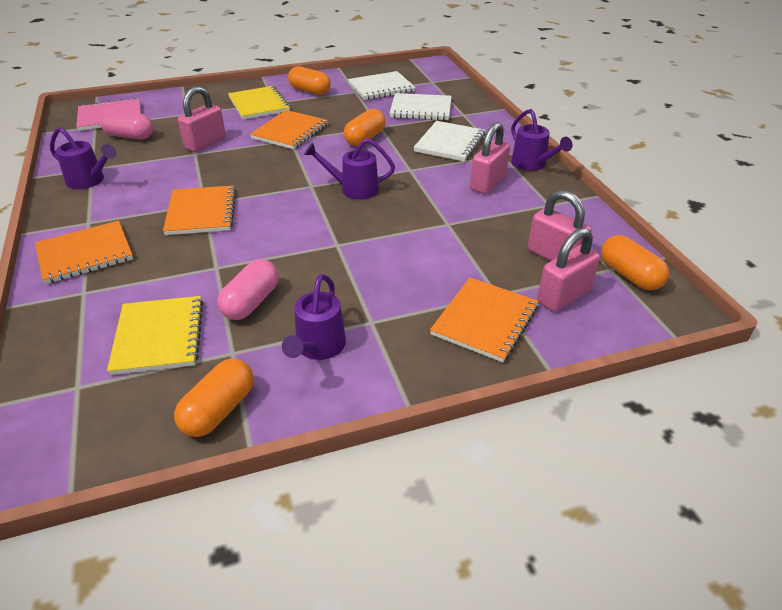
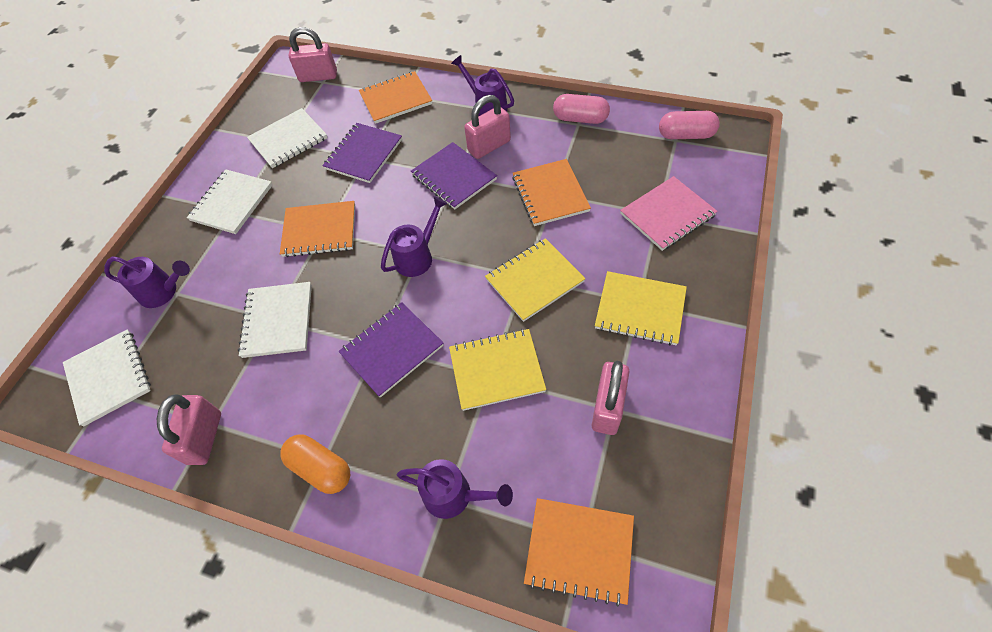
orange capsule: 4 -> 1
purple notebook: 0 -> 3
white notebook: 3 -> 4
yellow notebook: 2 -> 3

